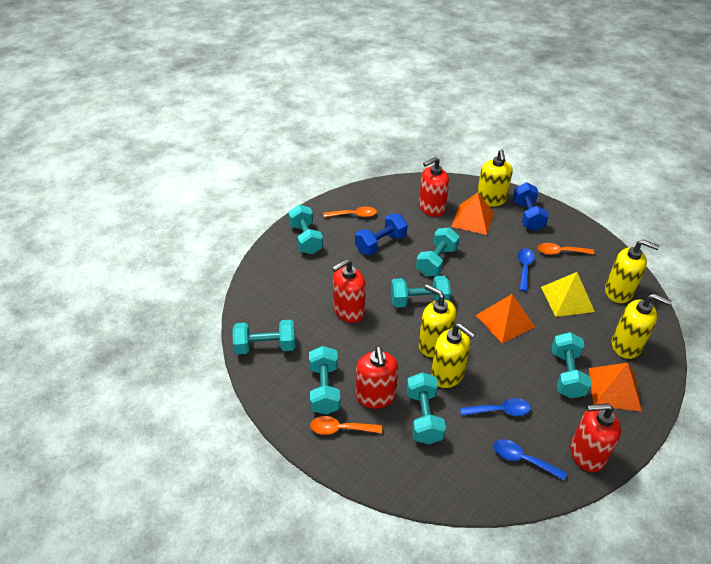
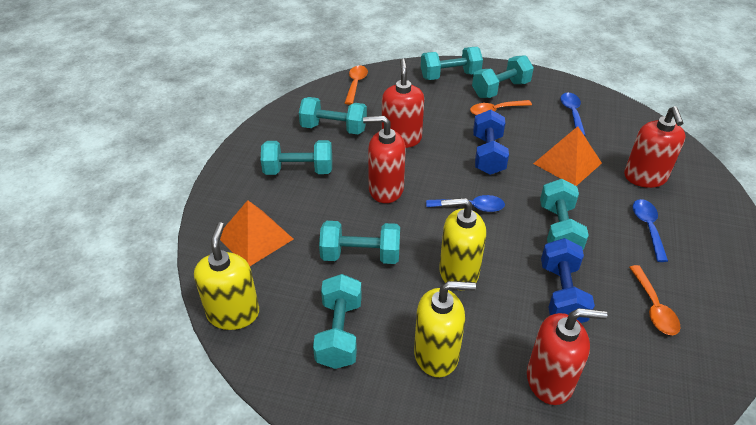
orange pyramid: 3 -> 2
yellow pyramid: 1 -> 0
yellow soap dispenser: 5 -> 3

